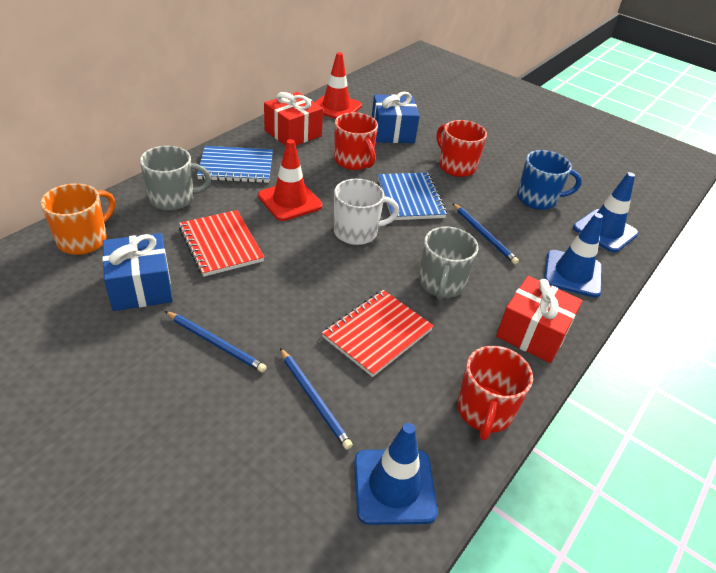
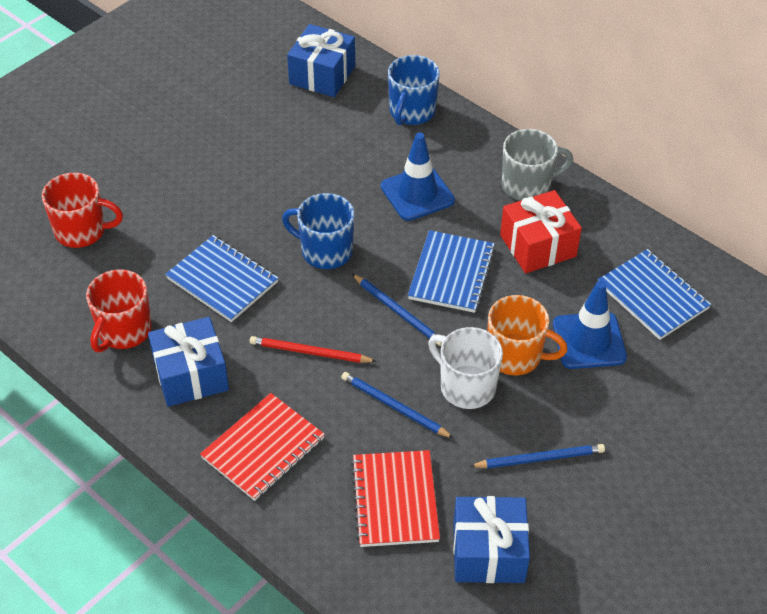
blue gift: 2 -> 3
blue mug: 1 -> 2
blue notebook: 2 -> 3
blue traffic cone: 3 -> 2
grey mug: 2 -> 1
red gift: 2 -> 1
red mug: 3 -> 2
red pencil: 0 -> 1
red traffic cone: 2 -> 0

